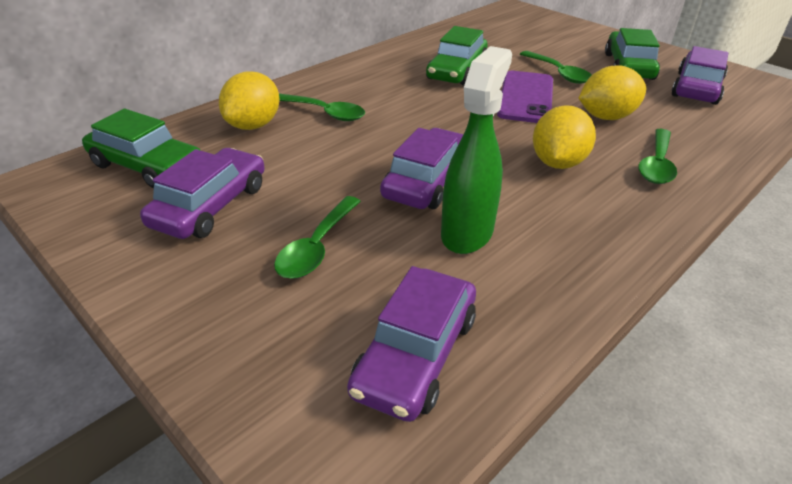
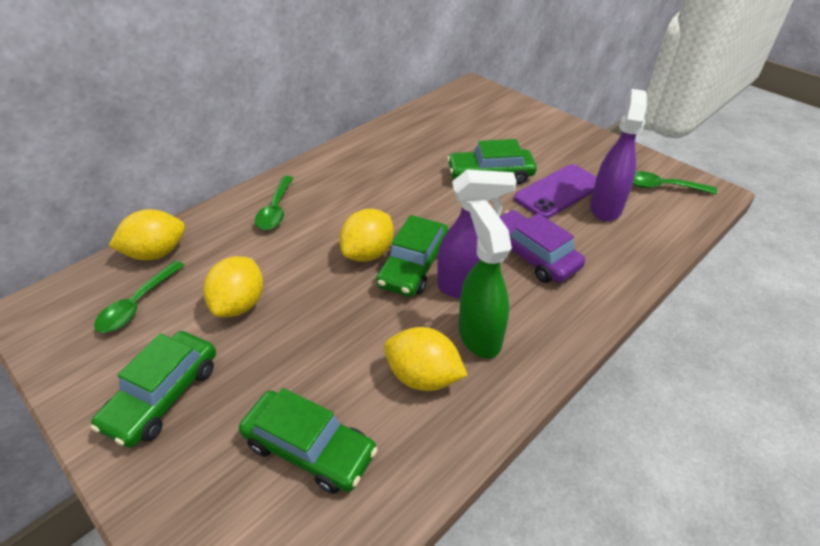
green car: 3 -> 4
green spoon: 4 -> 3
purple car: 4 -> 1
purple spray bottle: 0 -> 2
yellow lemon: 3 -> 4

